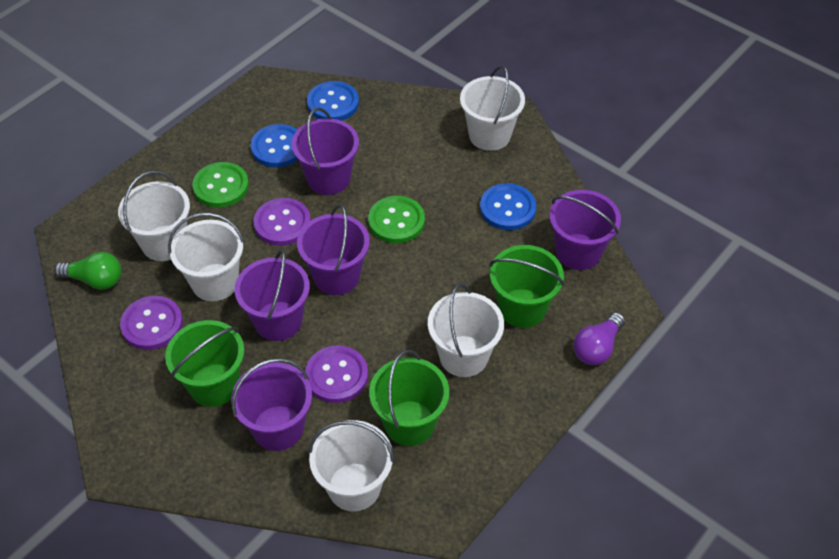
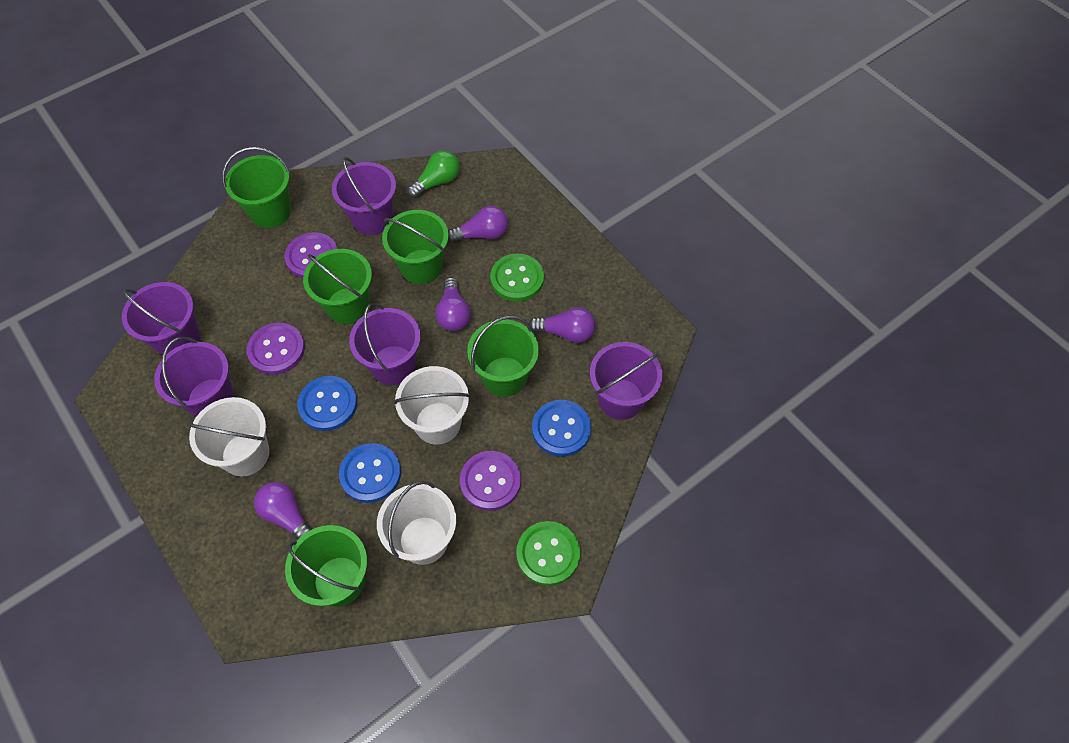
green bucket: 3 -> 5
purple light bulb: 1 -> 4
white bucket: 5 -> 3

